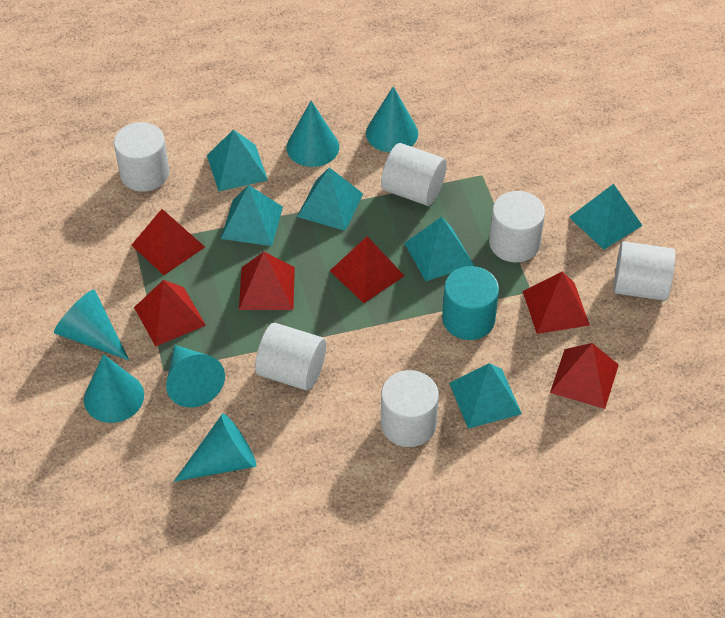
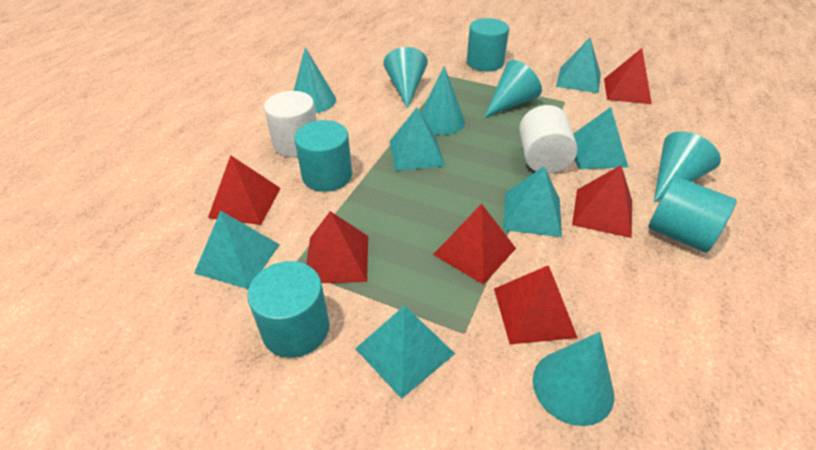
turquoise cylinder: 1 -> 4
white cylinder: 6 -> 2

